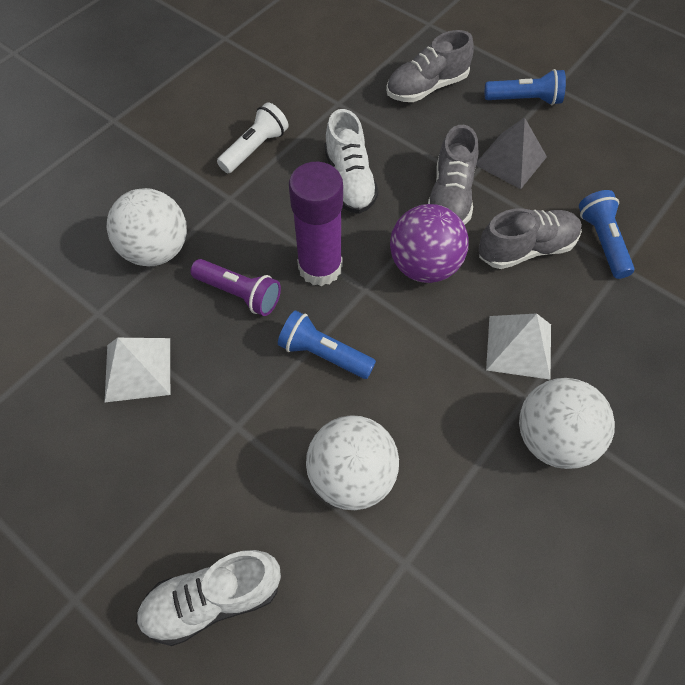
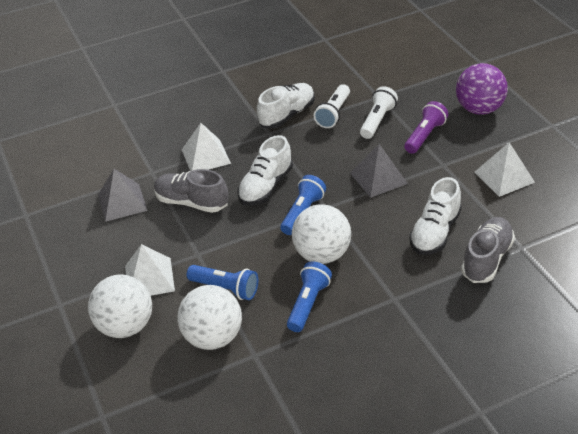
grey pyramid: 1 -> 2
grey shoe: 3 -> 2
purple glue stick: 1 -> 0
white flashlight: 1 -> 2
white pyramid: 2 -> 3
white shoe: 2 -> 3

